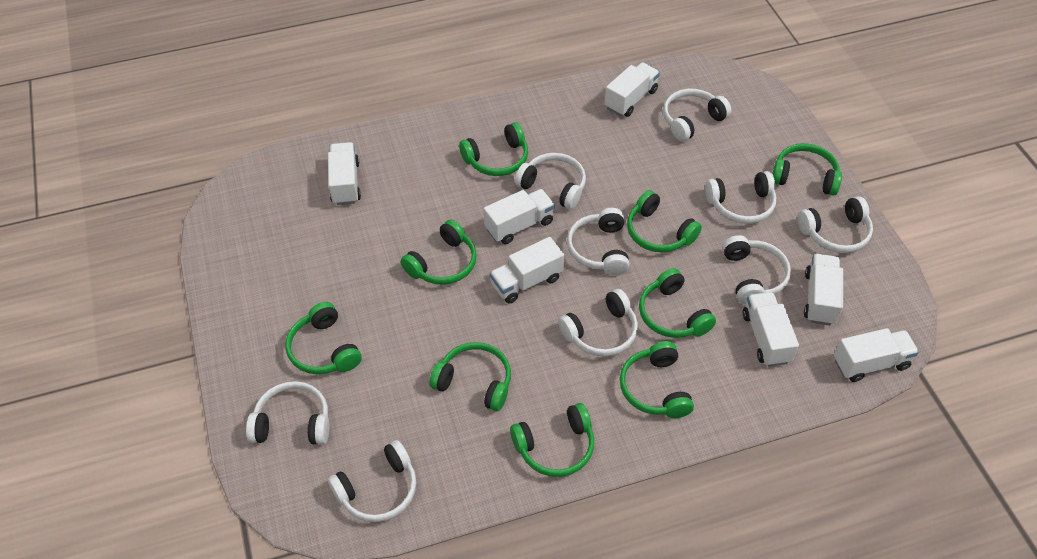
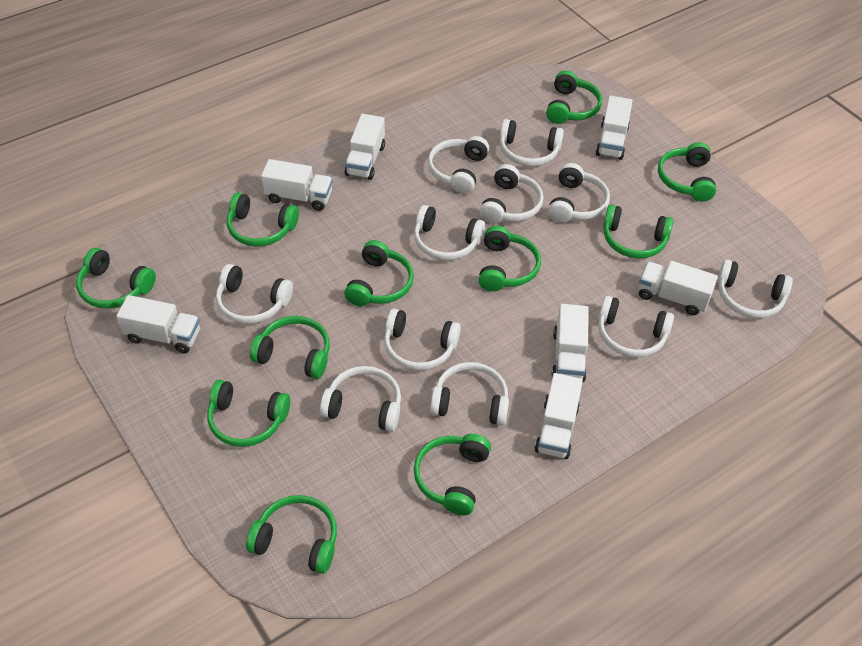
green headphones: 9 -> 11
white headphones: 9 -> 11

